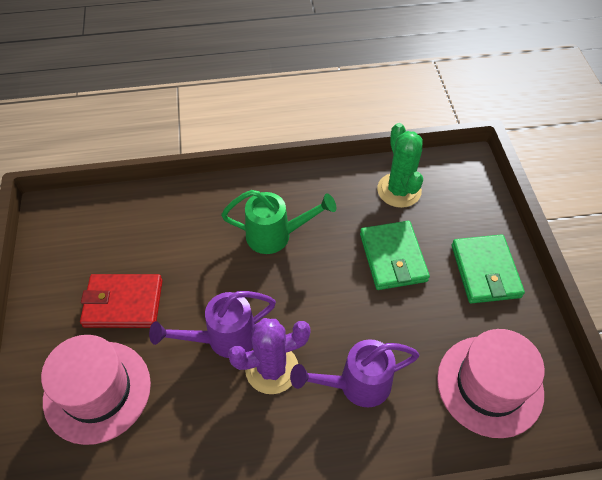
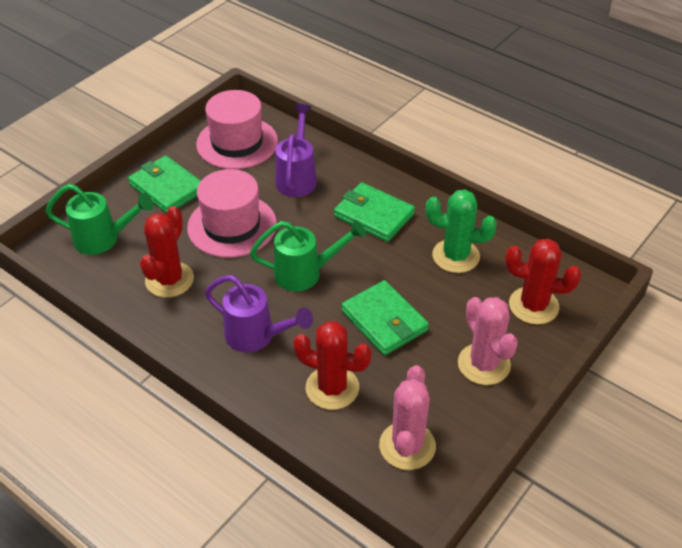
green wallet: 2 -> 3
green watering can: 1 -> 2
pink cactus: 0 -> 2
purple cactus: 1 -> 0
red cactus: 0 -> 3
red wallet: 1 -> 0

